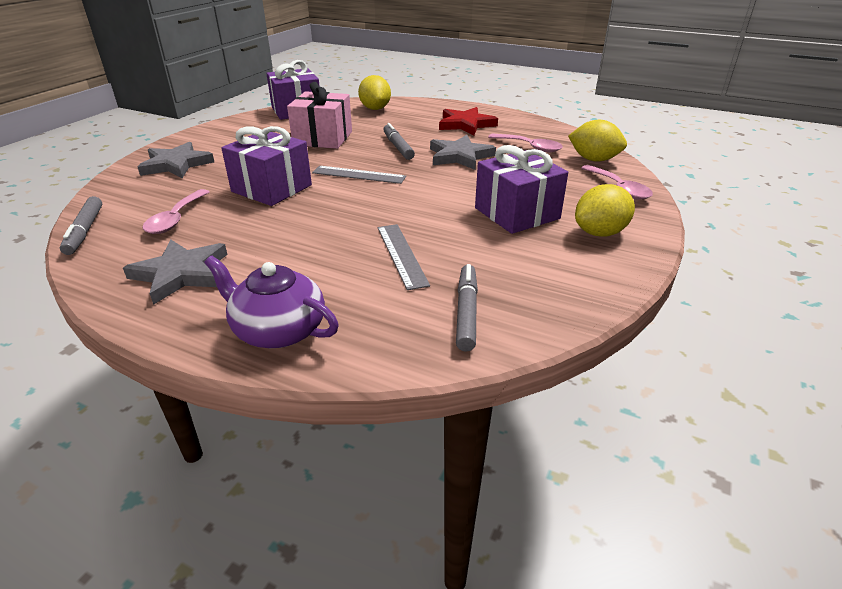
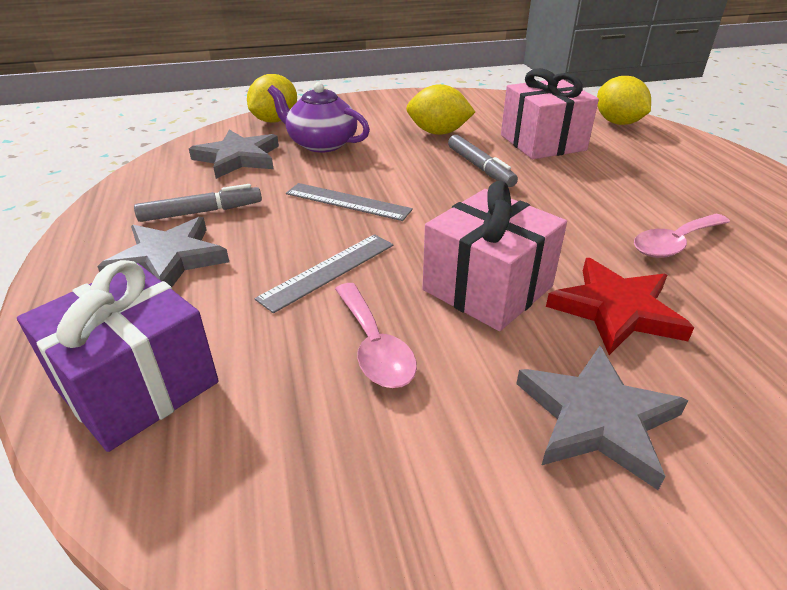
grey marker: 3 -> 2
pink gift: 1 -> 2
pink spoon: 3 -> 2
purple gift: 3 -> 1

